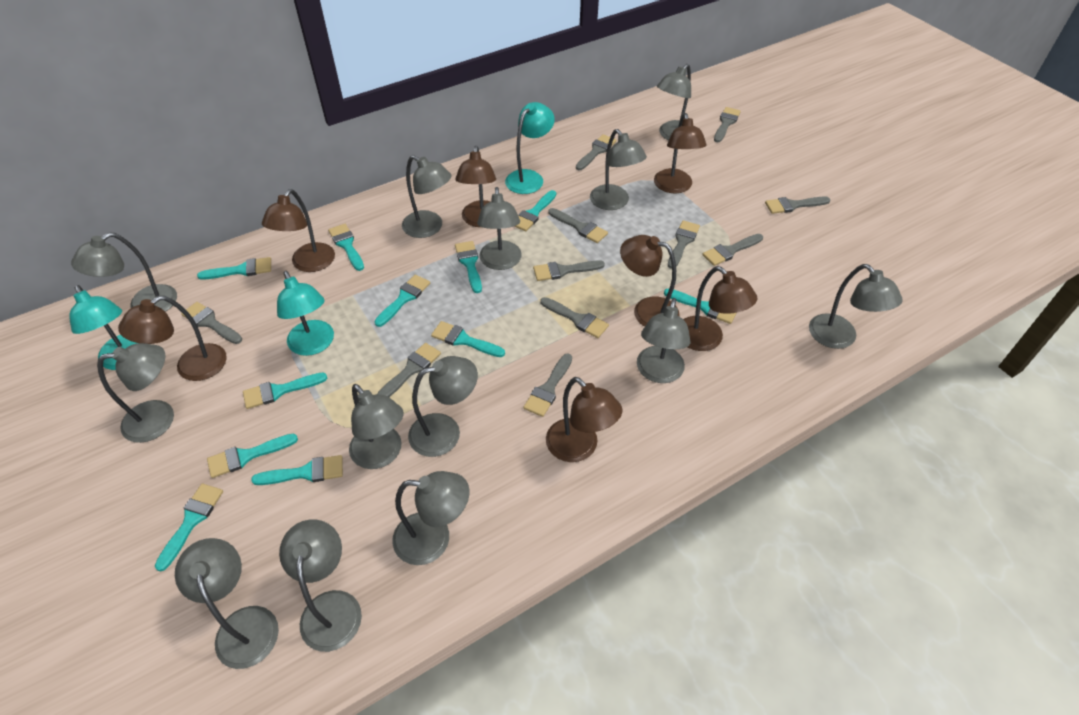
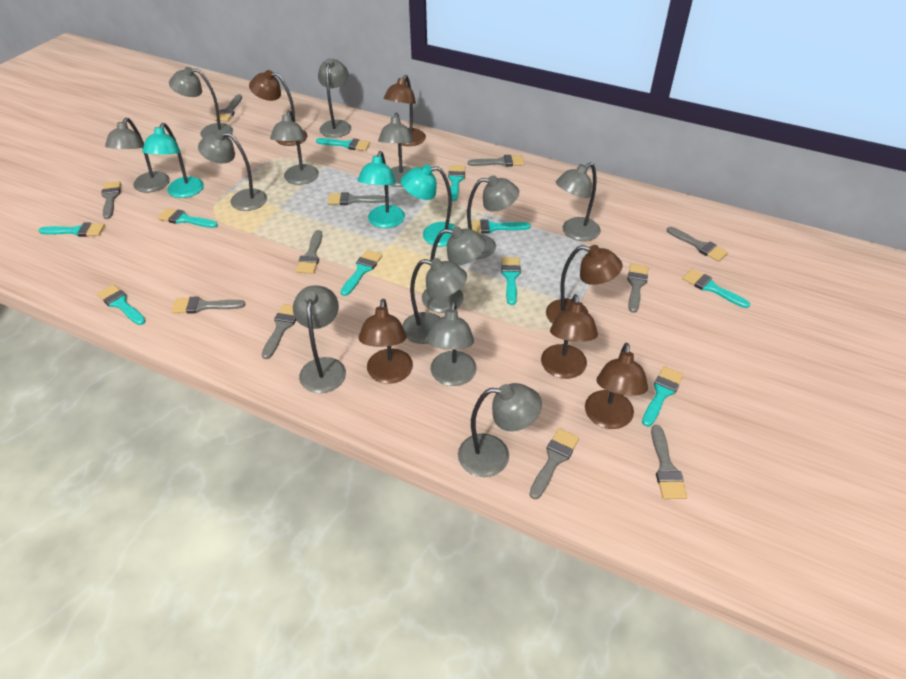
brown lamp: 7 -> 6
turquoise brush: 11 -> 10

